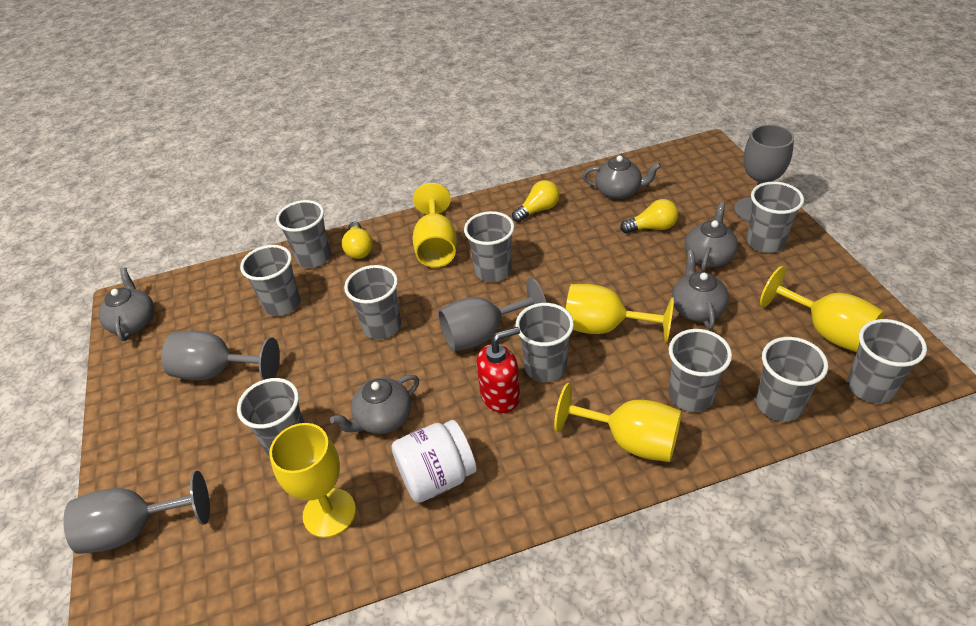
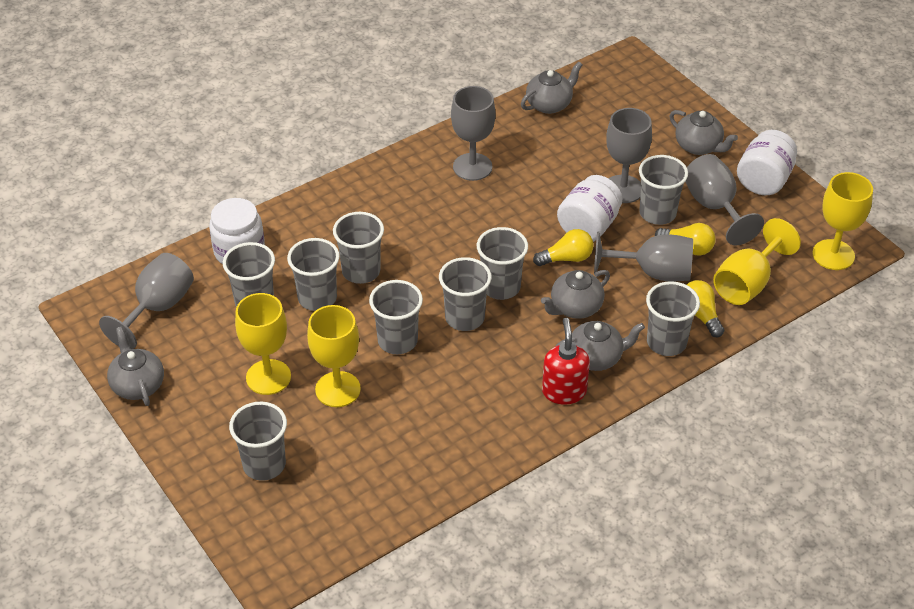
grey cup: 10 -> 9
grey goblet: 4 -> 5
white jar: 1 -> 3
yellow goblet: 5 -> 4

